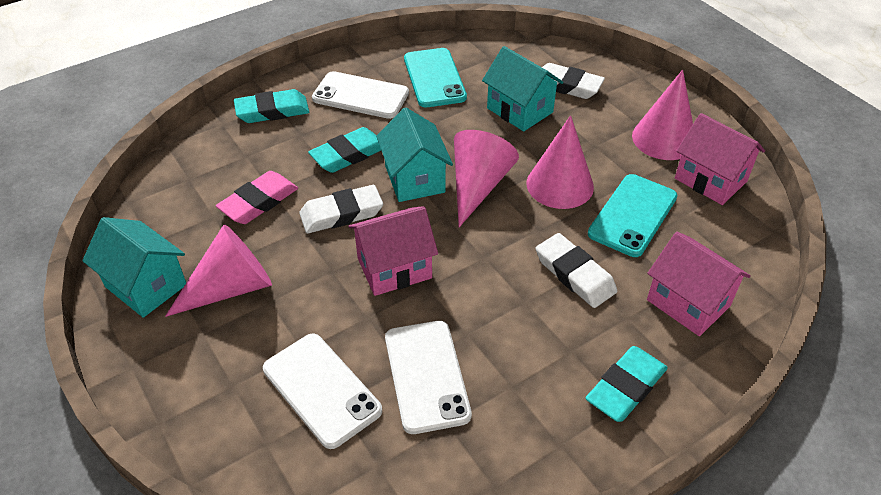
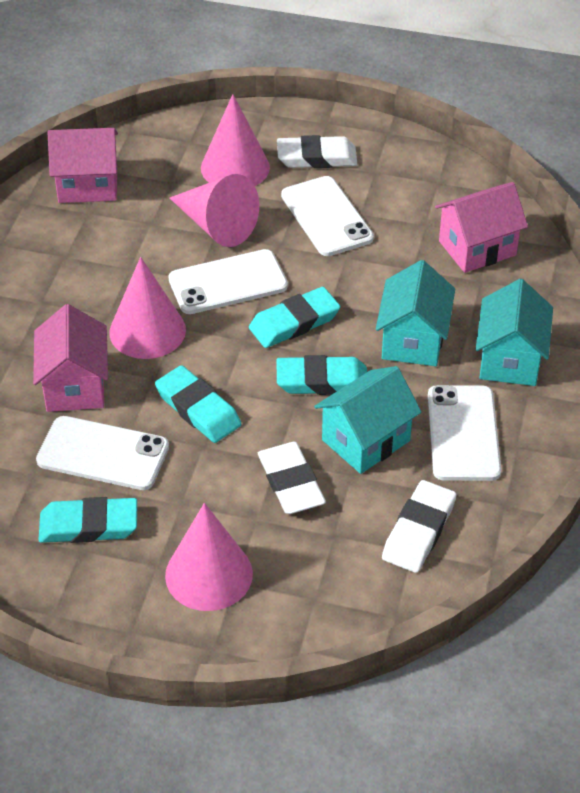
pink eraser: 1 -> 0
turquoise eraser: 3 -> 4
turquoise phone: 2 -> 0
white phone: 3 -> 4

